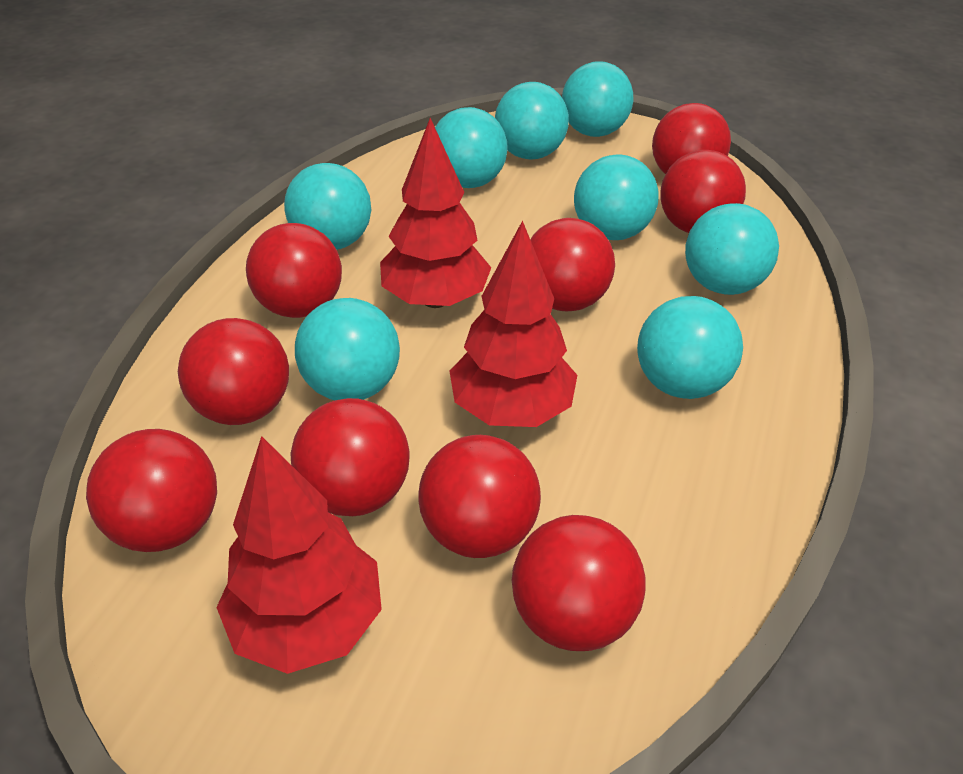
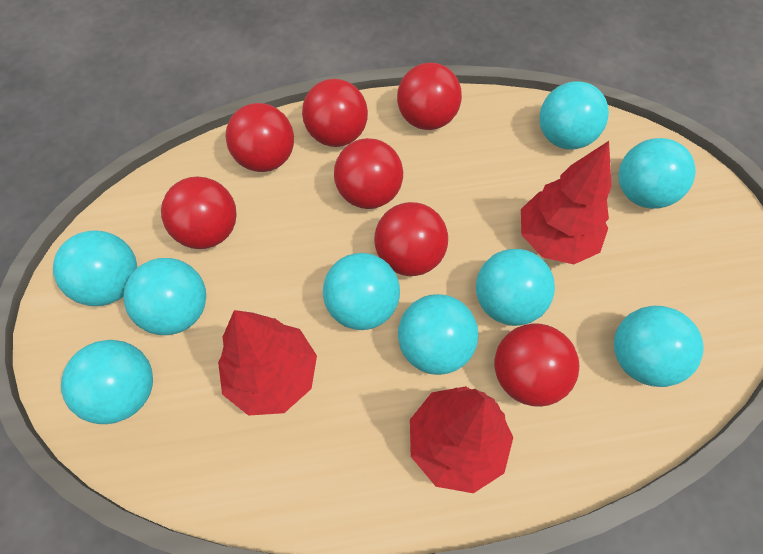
red ball: 9 -> 7
turquoise ball: 8 -> 9

